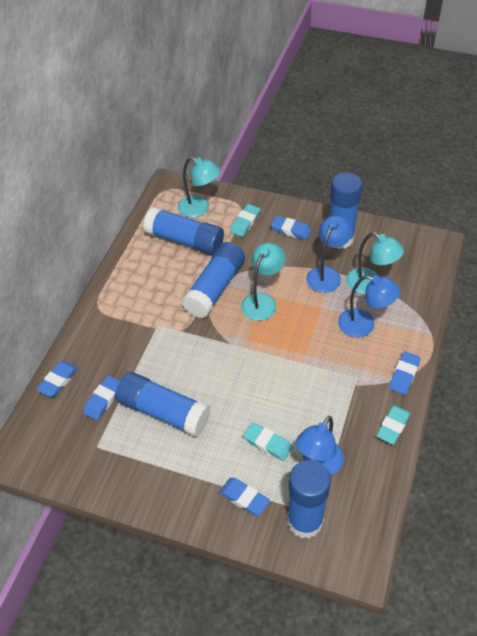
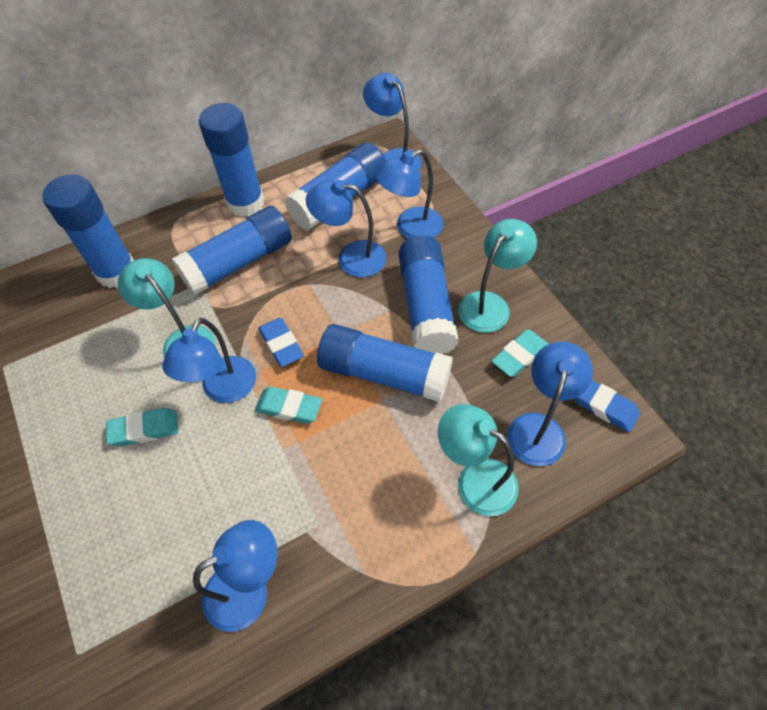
blue eraser: 5 -> 2
blue glue stick: 5 -> 6
blue lamp: 3 -> 6

